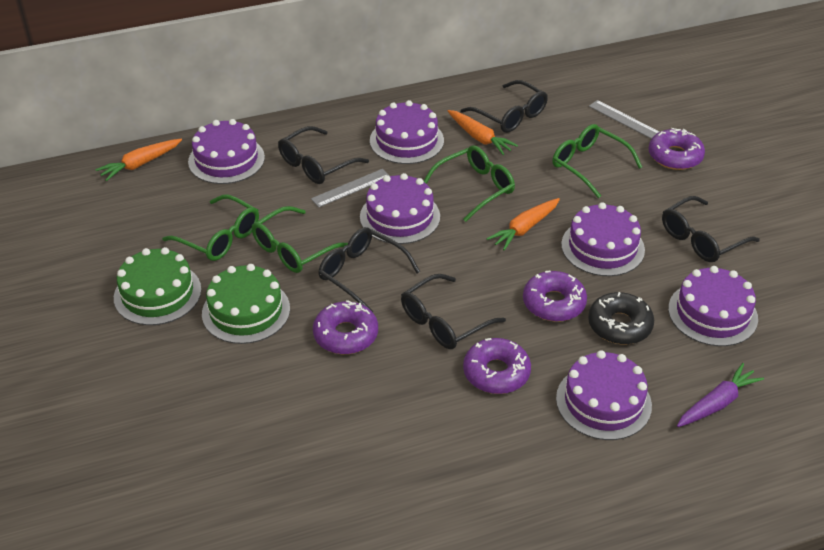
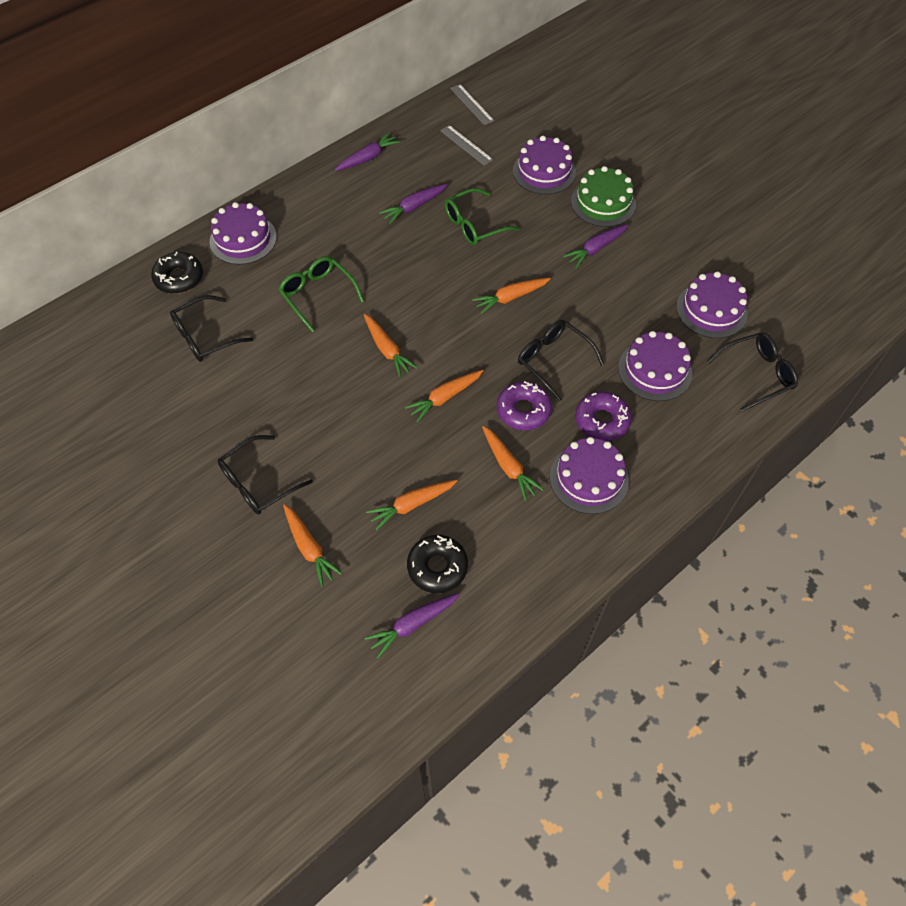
black donut: 1 -> 2
black glasses: 5 -> 4
green cake: 2 -> 1
green glasses: 4 -> 2
orange carrot: 3 -> 6
purple cake: 6 -> 5
purple carrot: 1 -> 4
purple donut: 4 -> 2

